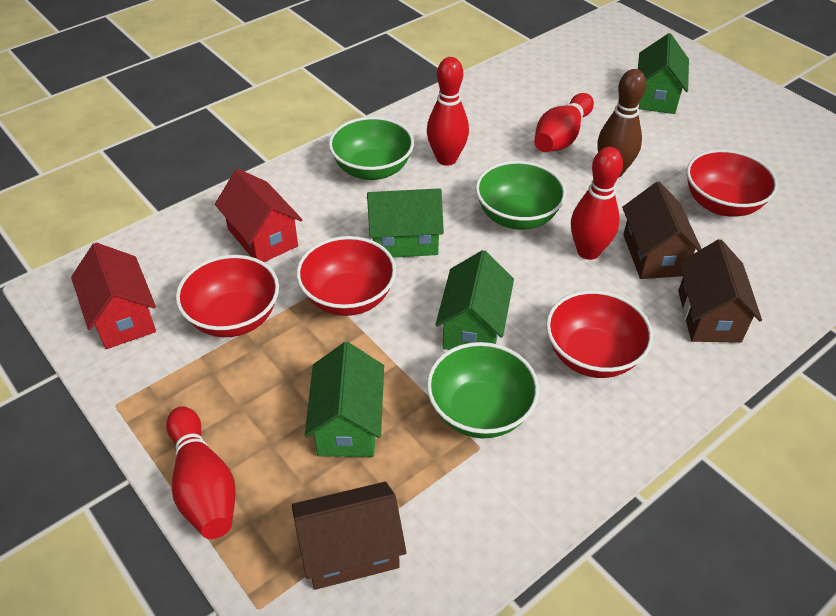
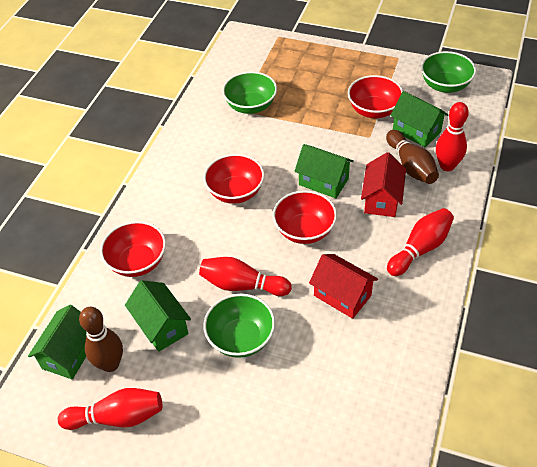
brown bowling pin: 1 -> 2
brown house: 3 -> 0

